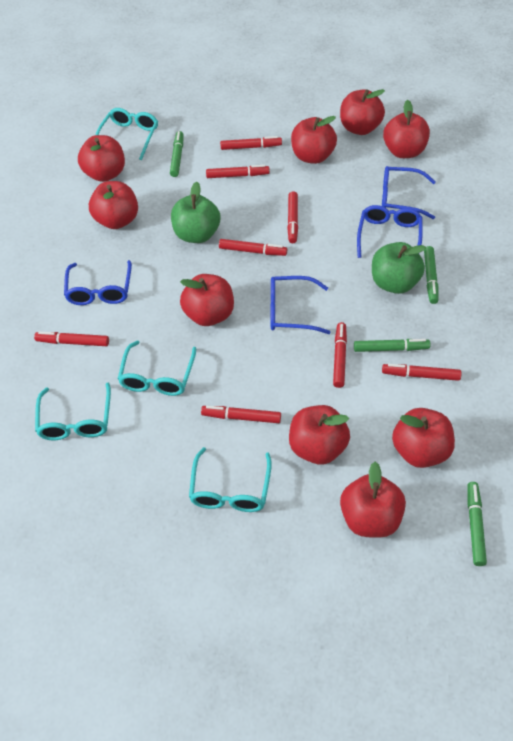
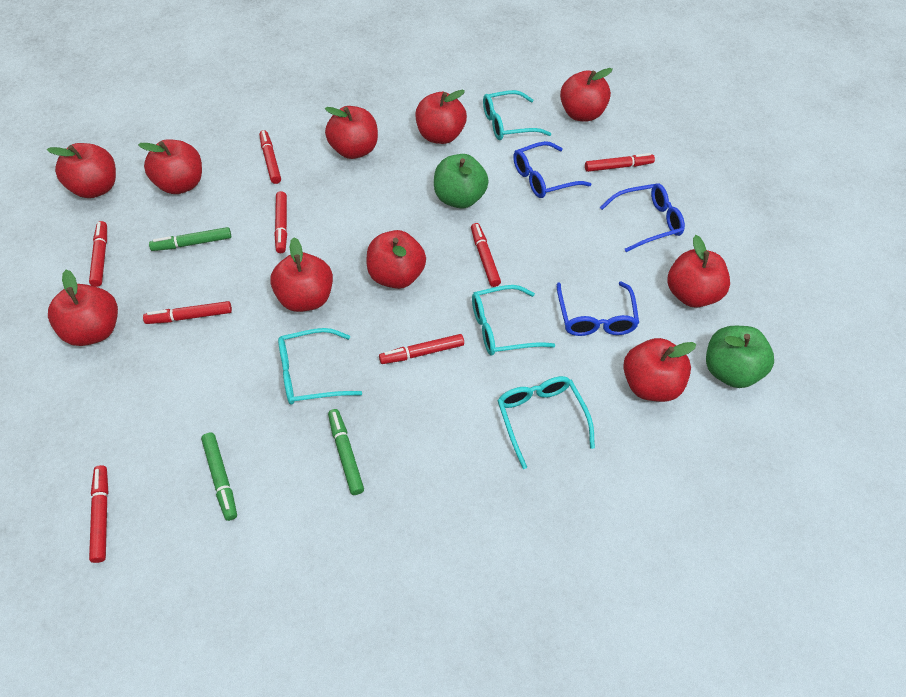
blue glasses: 4 -> 3
green marker: 4 -> 3
red apple: 9 -> 10

